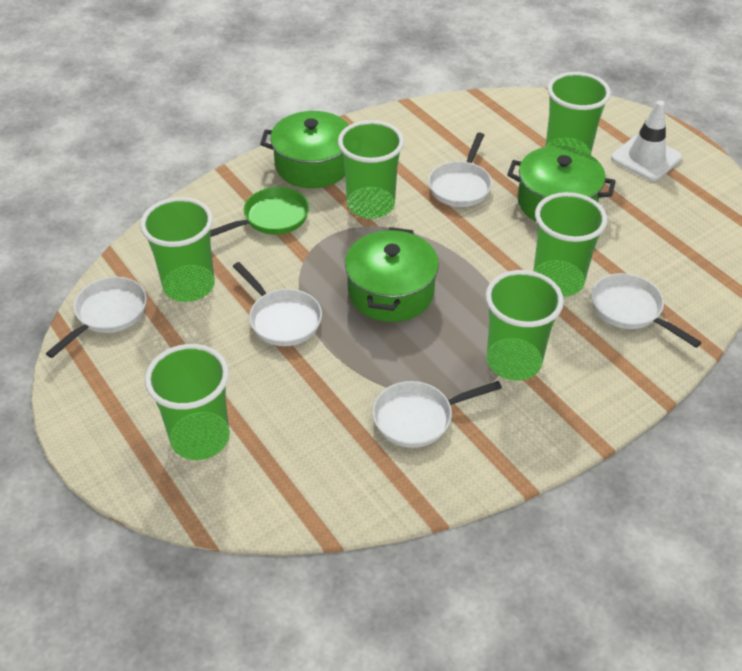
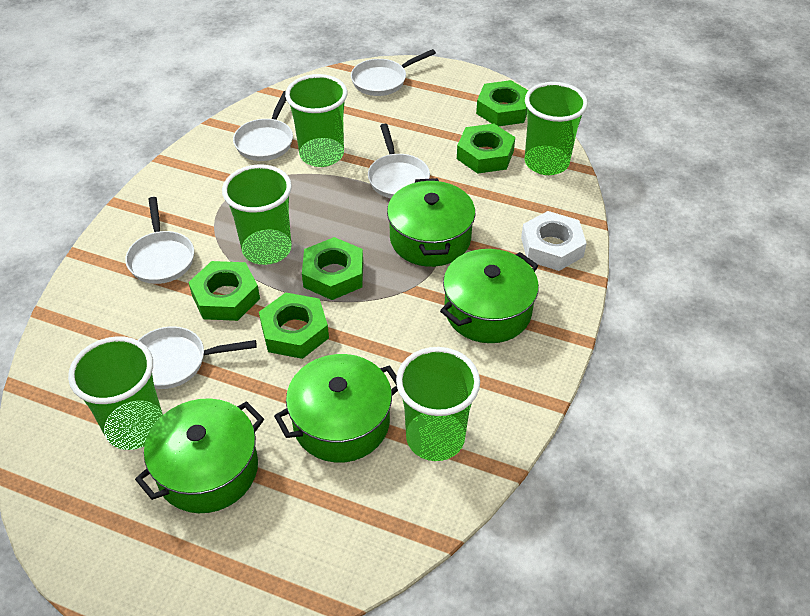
green cup: 6 -> 5
green nut: 0 -> 5
green pan: 1 -> 0
green pot: 3 -> 4
white nut: 0 -> 1
white traffic cone: 1 -> 0

